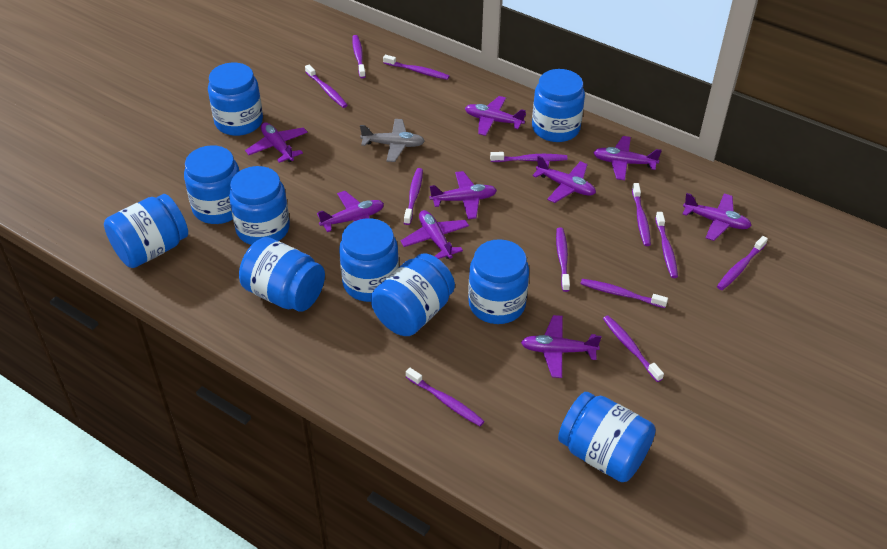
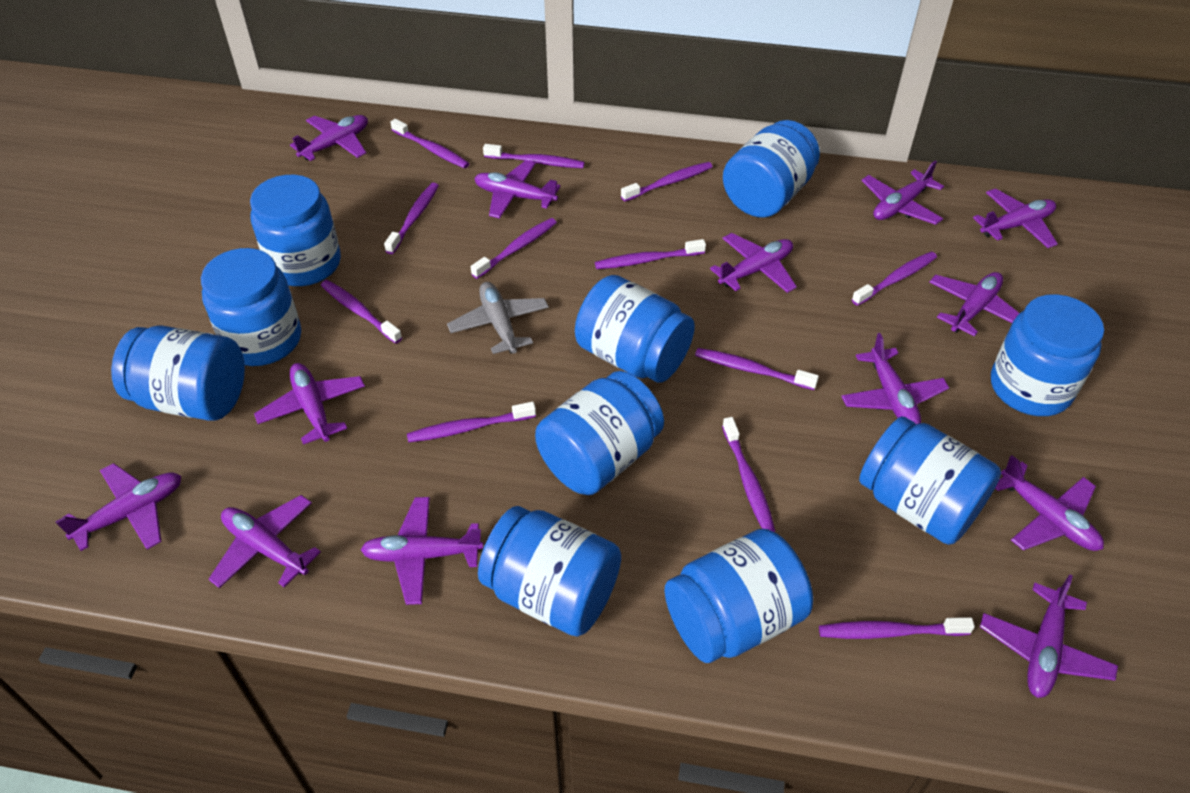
purple plane: 9 -> 13

